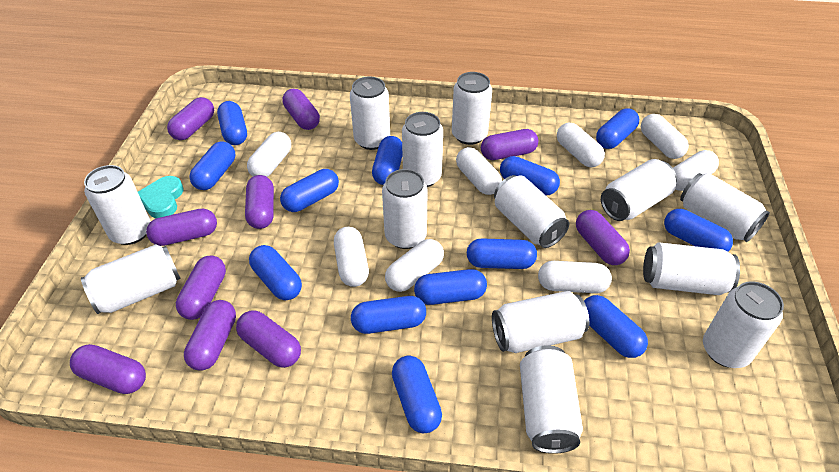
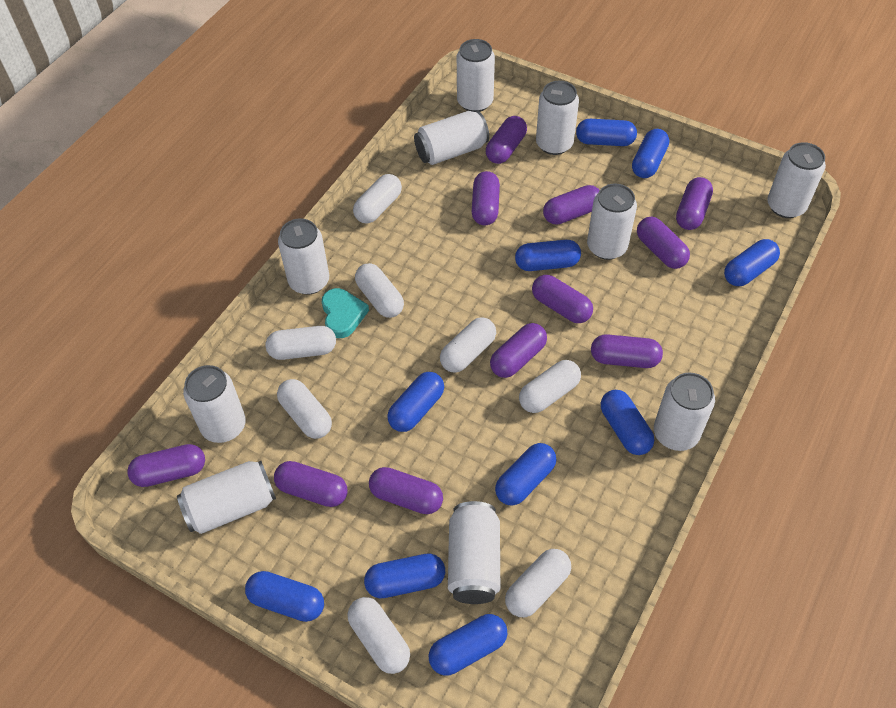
blue capsule: 13 -> 10
purple capsule: 10 -> 11
white can: 13 -> 10

